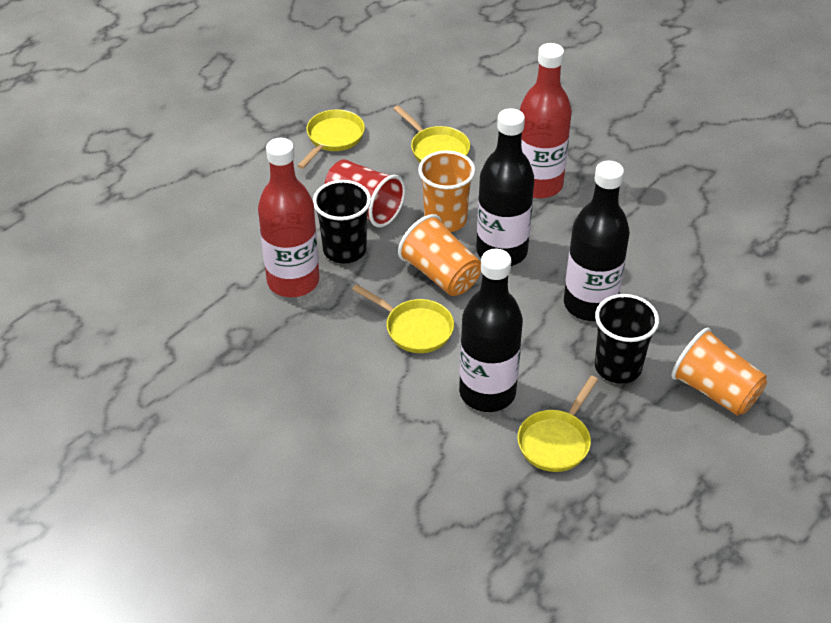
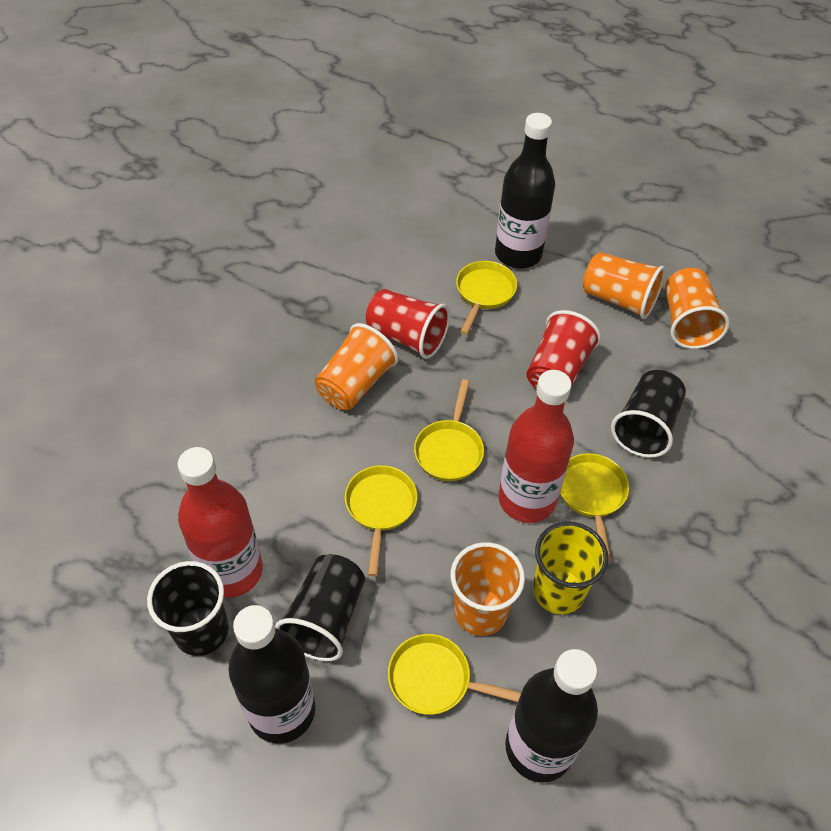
black cup: 2 -> 3
orange cup: 3 -> 4
red cup: 1 -> 2
yellow cup: 0 -> 1
yellow pan: 4 -> 5

